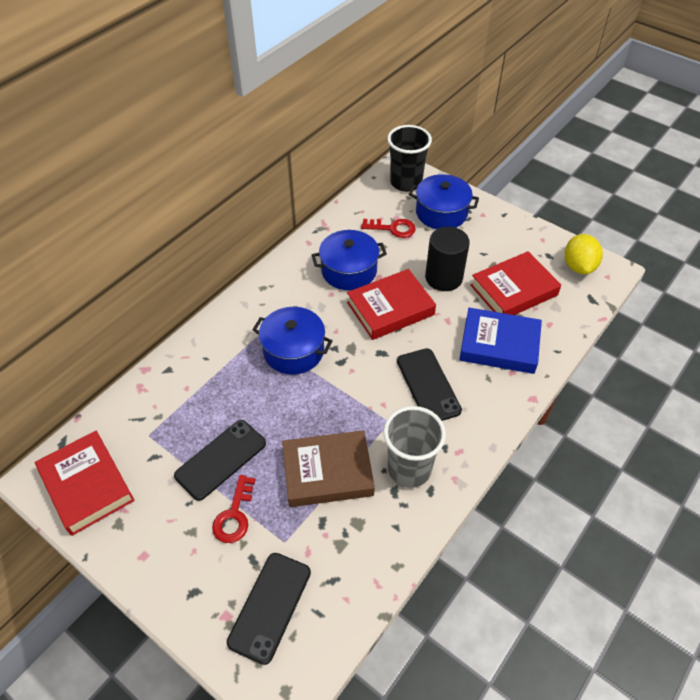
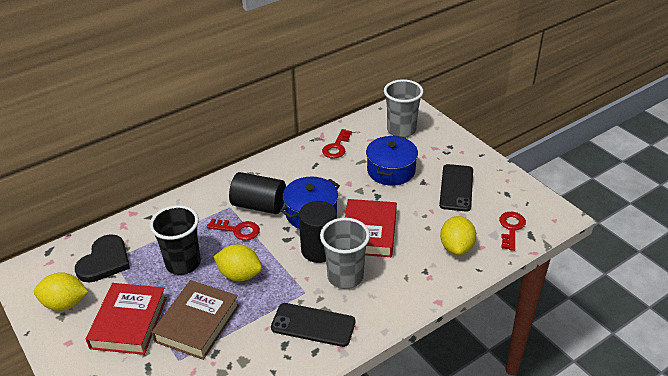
black cylinder: 1 -> 2
black heart: 0 -> 1
black phone: 3 -> 2
blue book: 1 -> 0
blue pot: 3 -> 2
grey cup: 1 -> 2
red book: 3 -> 2
red key: 2 -> 3
yellow lemon: 1 -> 3

